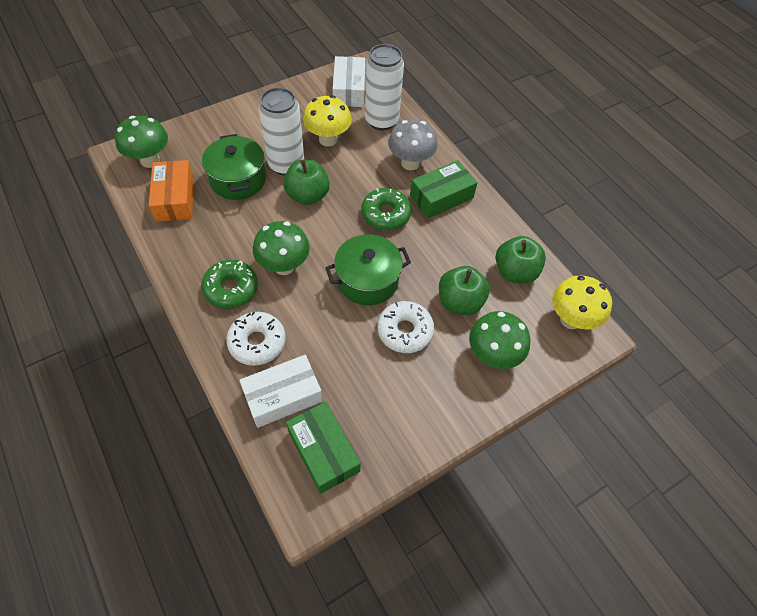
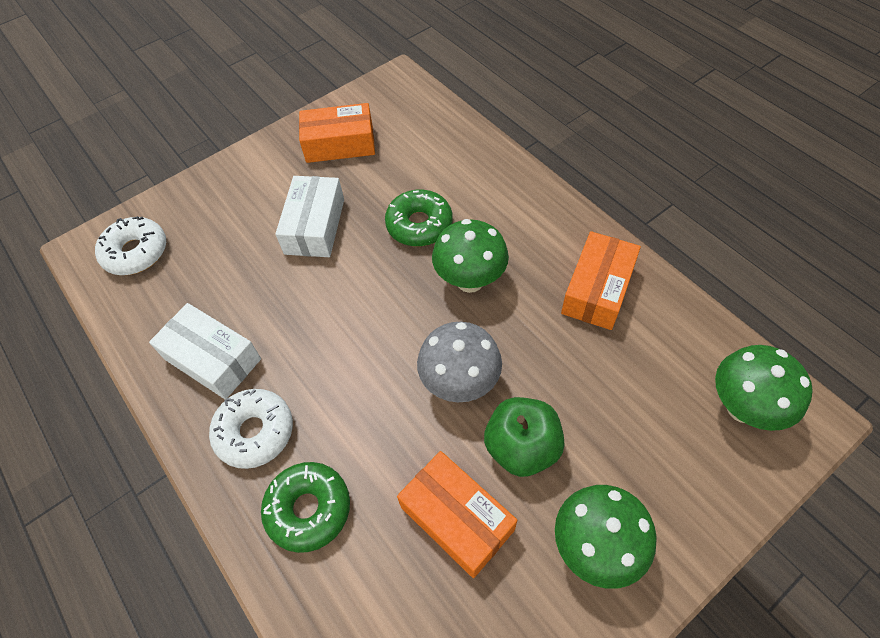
green apple: 3 -> 1
green box: 2 -> 0
green pot: 2 -> 0
orange box: 1 -> 3
white can: 2 -> 0
yellow mushroom: 2 -> 0

